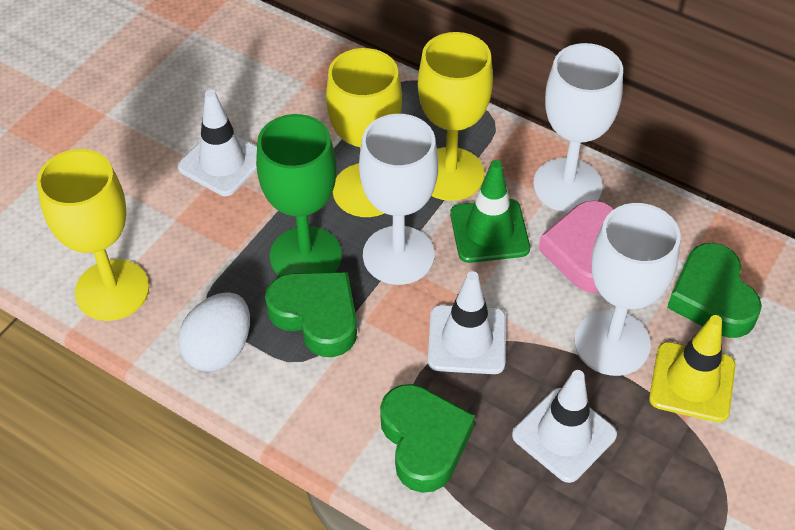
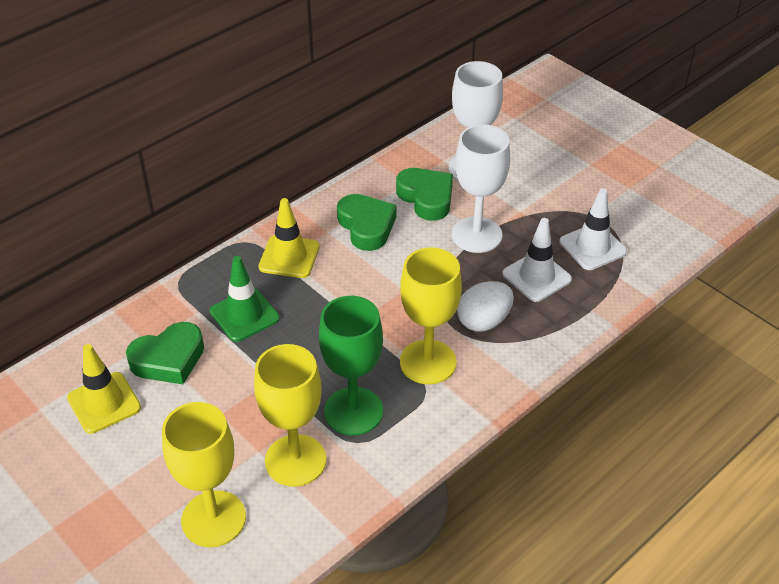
pink heart: 1 -> 0
white goblet: 3 -> 2
white traffic cone: 3 -> 2
yellow traffic cone: 1 -> 2

